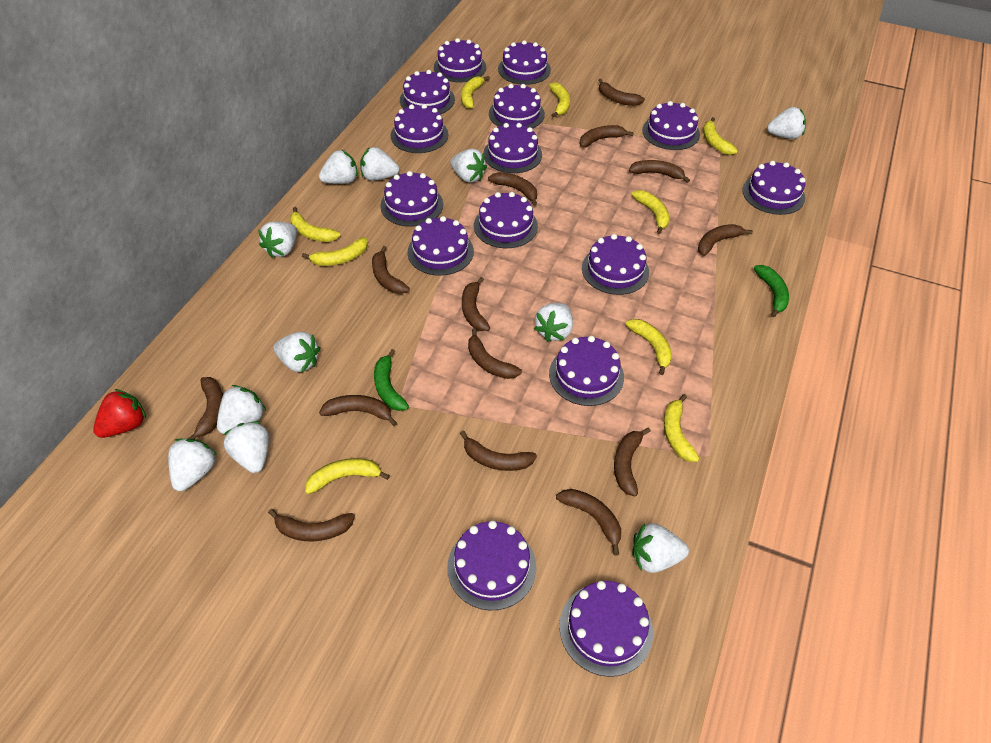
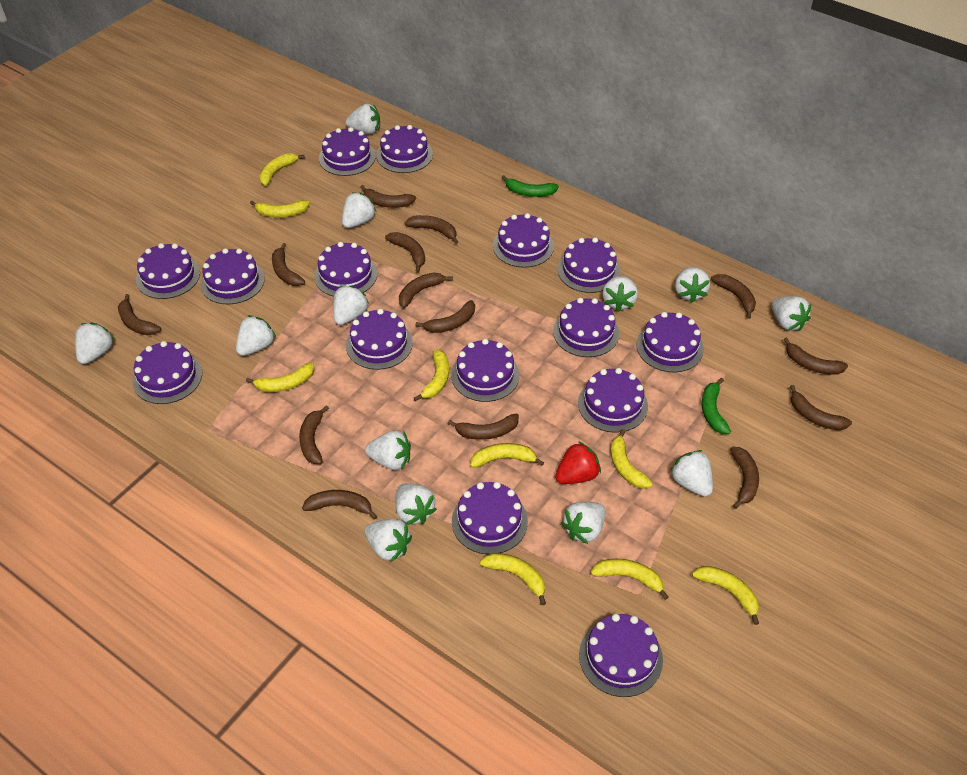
white strawberry: 11 -> 13

